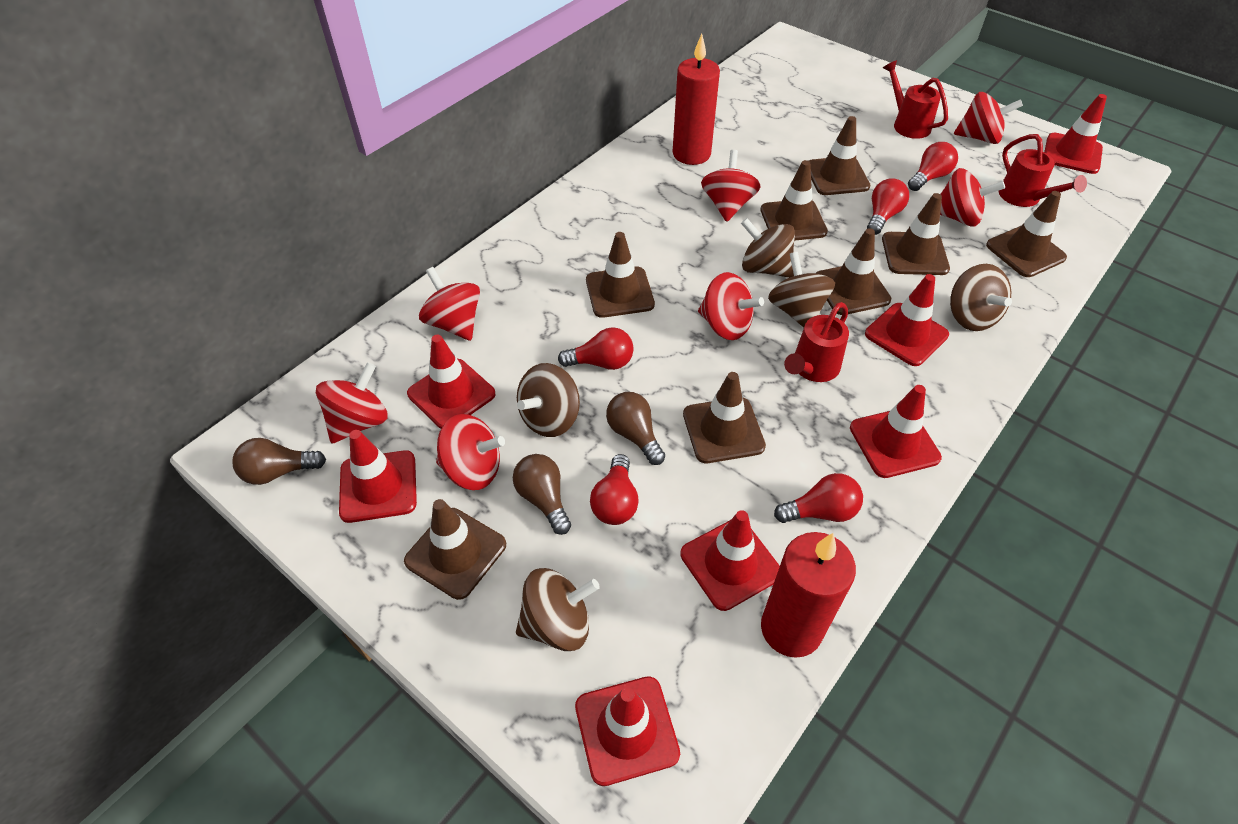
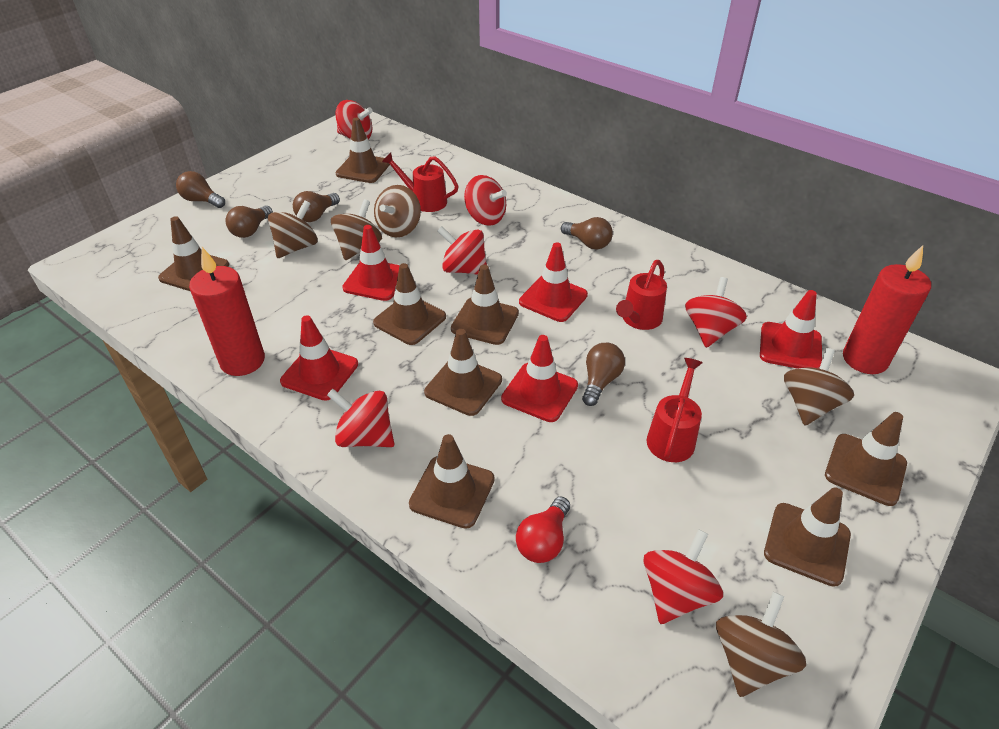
brown light bulb: 3 -> 5
red light bulb: 5 -> 1
red spinning top: 7 -> 6
red traffic cone: 7 -> 5

